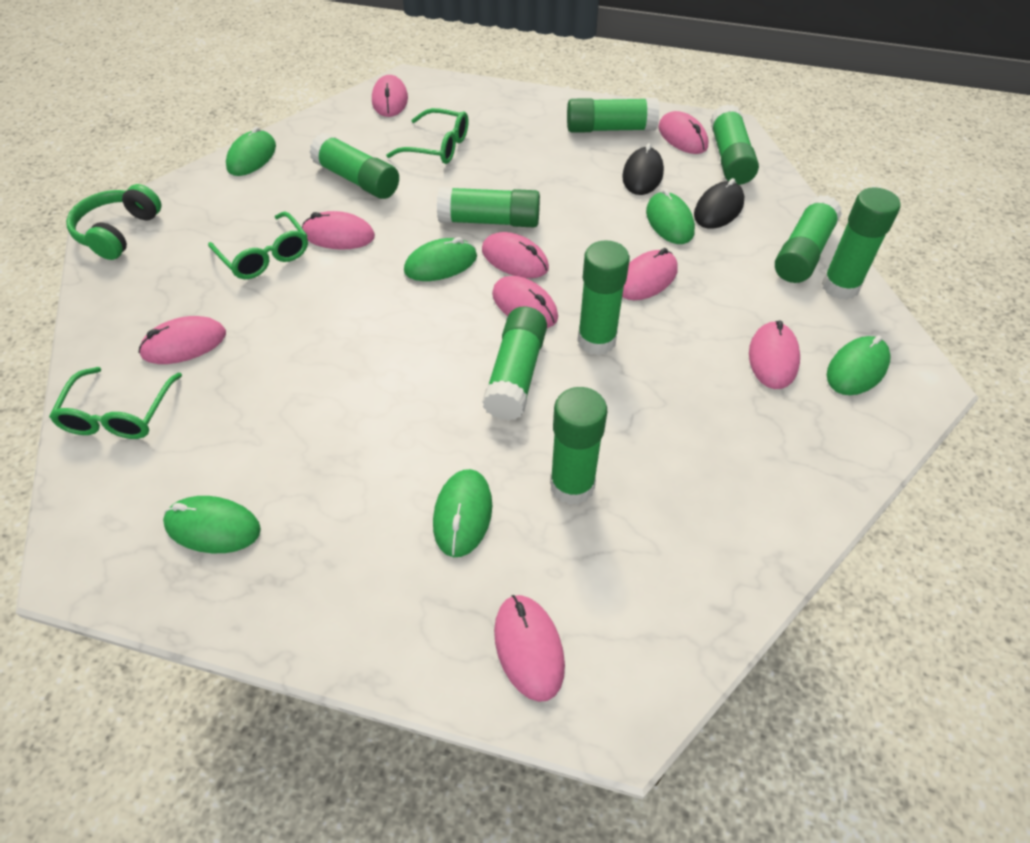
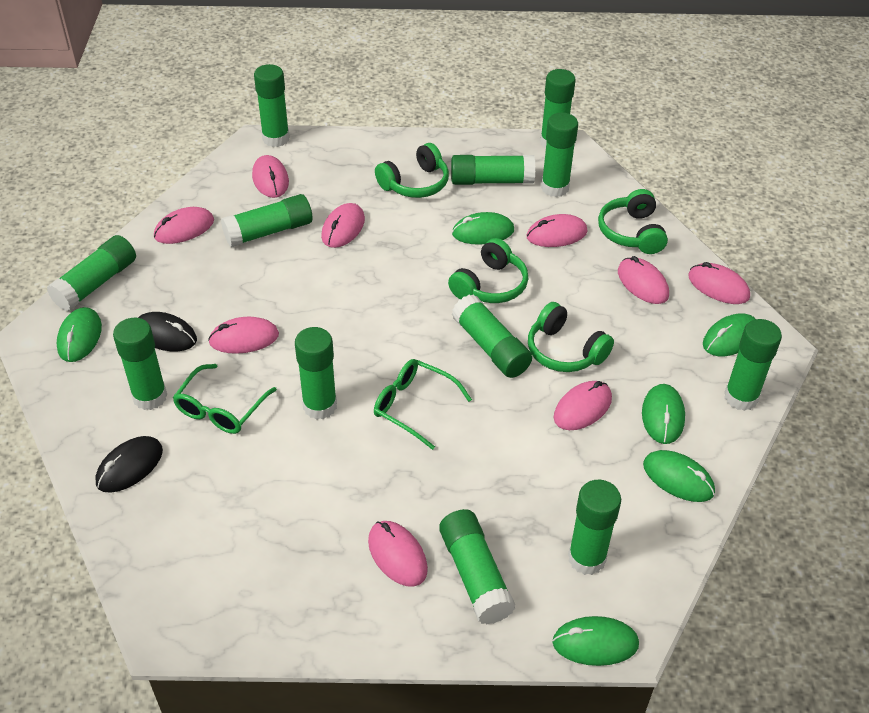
green glasses: 3 -> 2
green glue stick: 9 -> 12
green headphones: 1 -> 4

